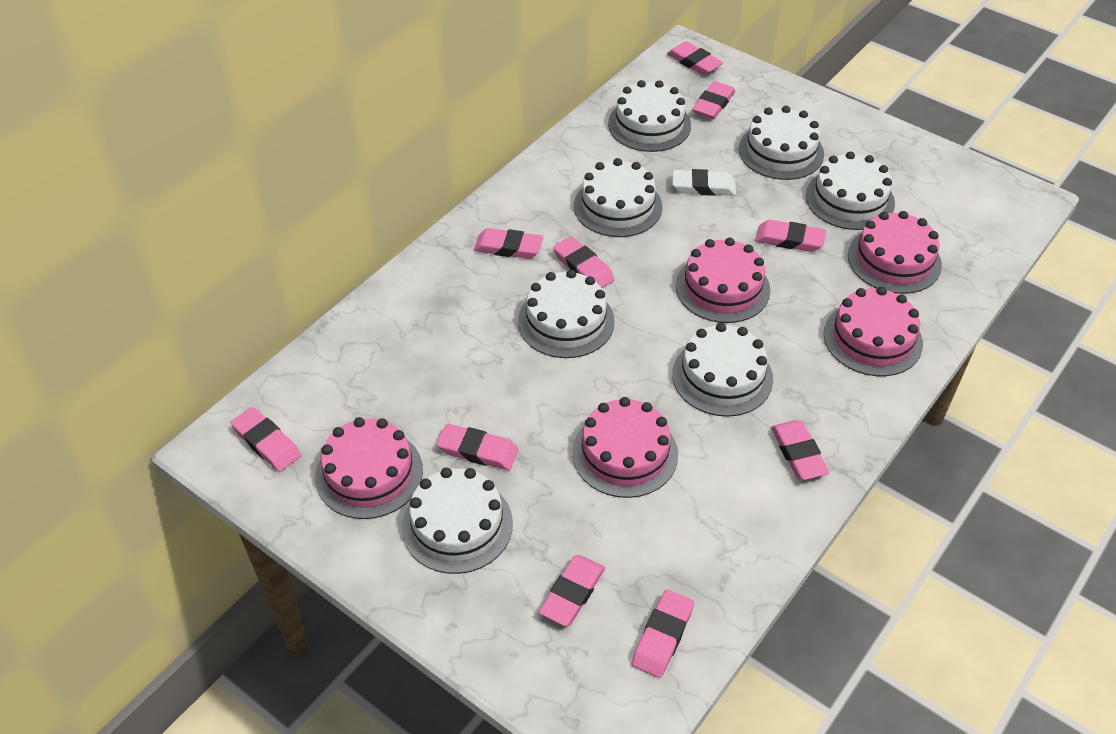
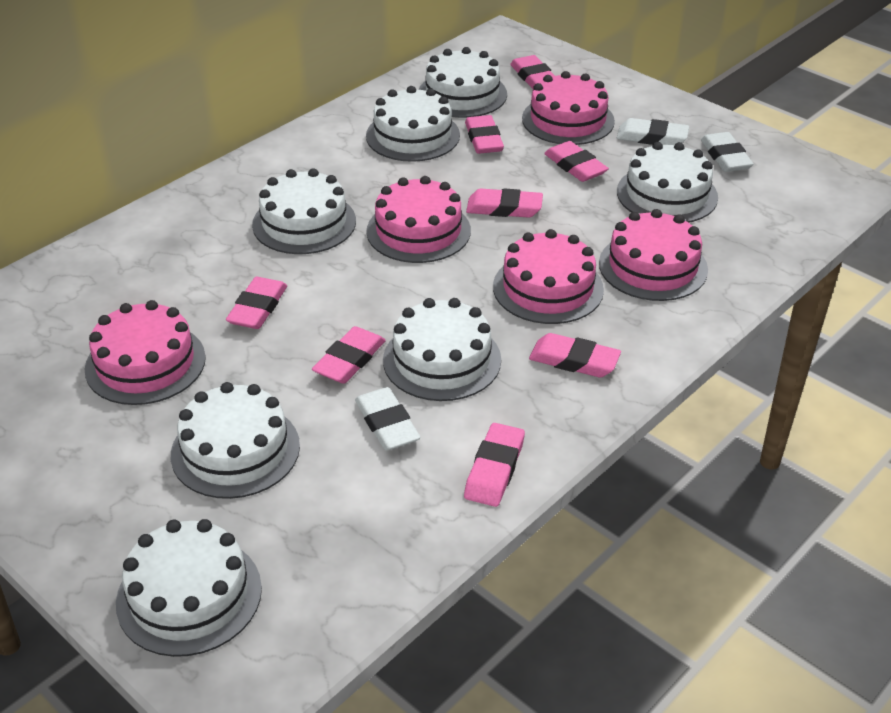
pink eraser: 10 -> 8
white eraser: 1 -> 3

